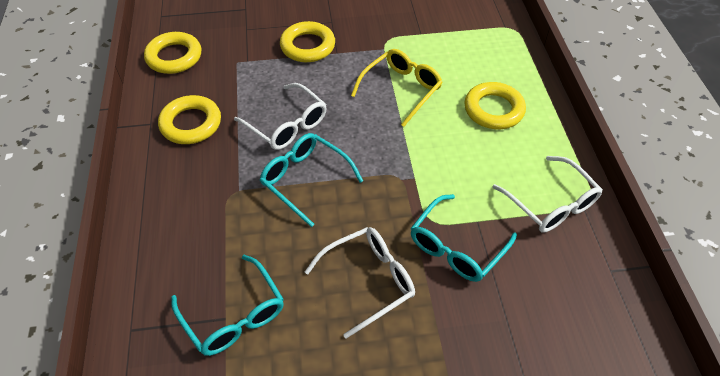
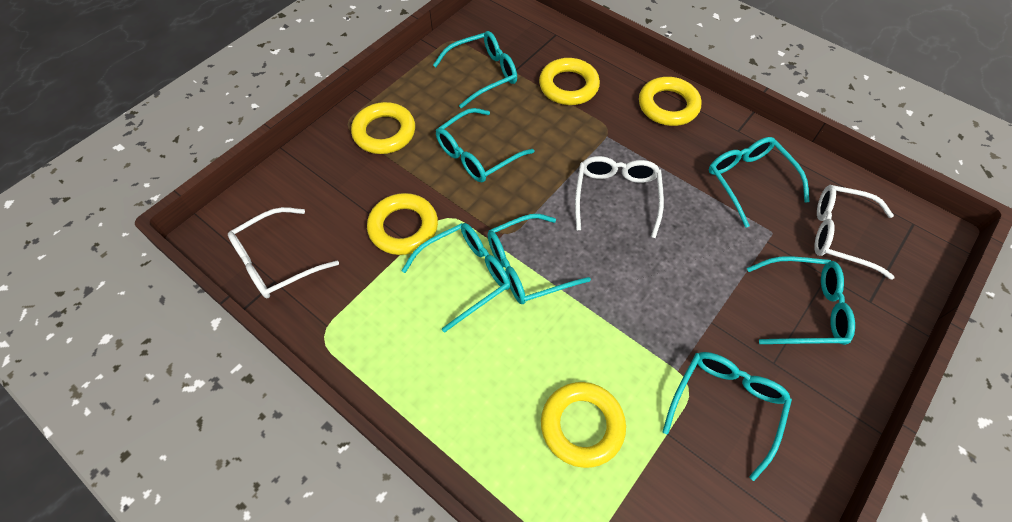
turquoise glasses: 3 -> 7
yellow glasses: 1 -> 0
yellow ring: 4 -> 5

